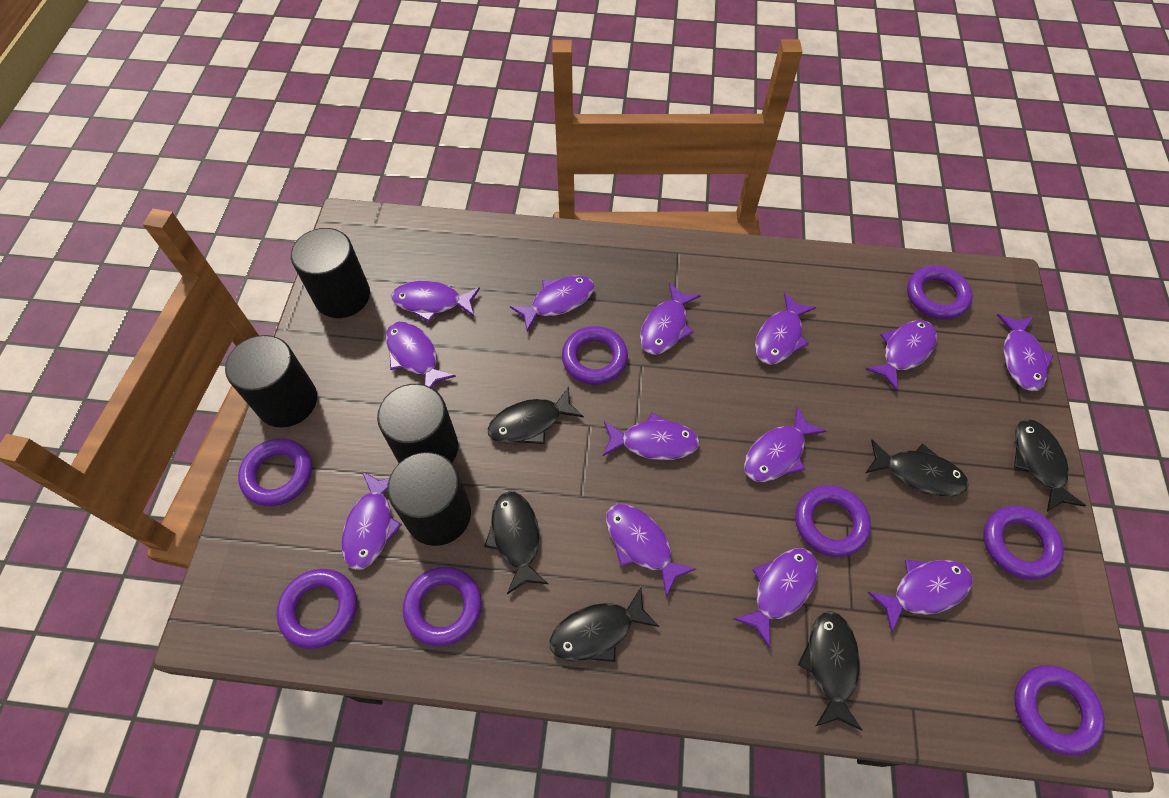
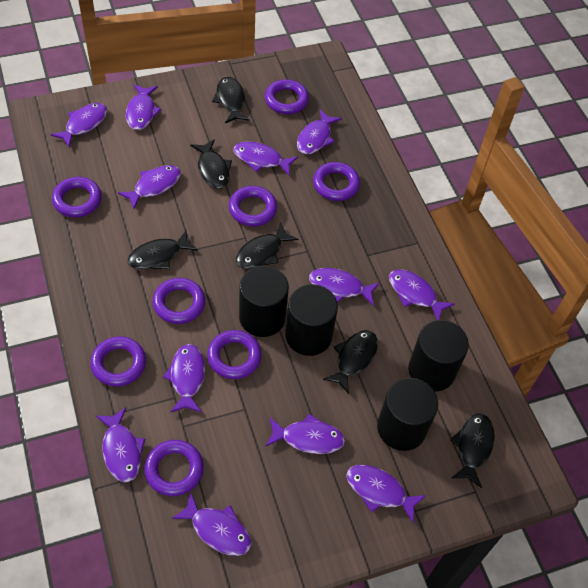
purple fish: 13 -> 12

